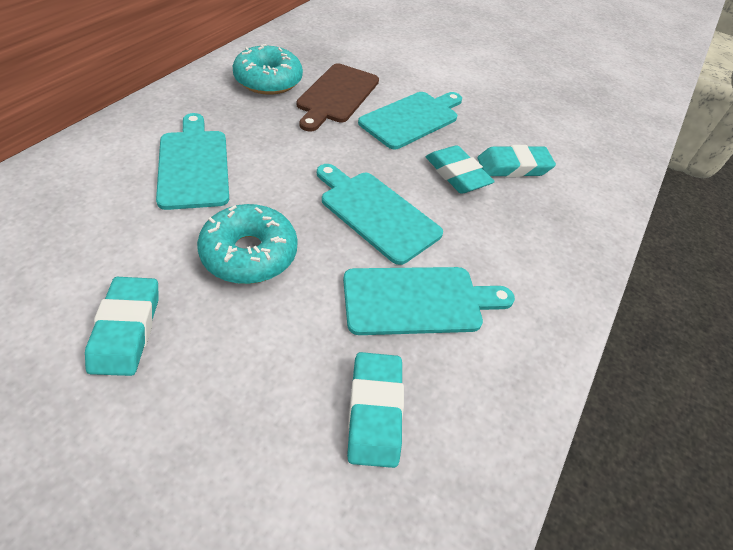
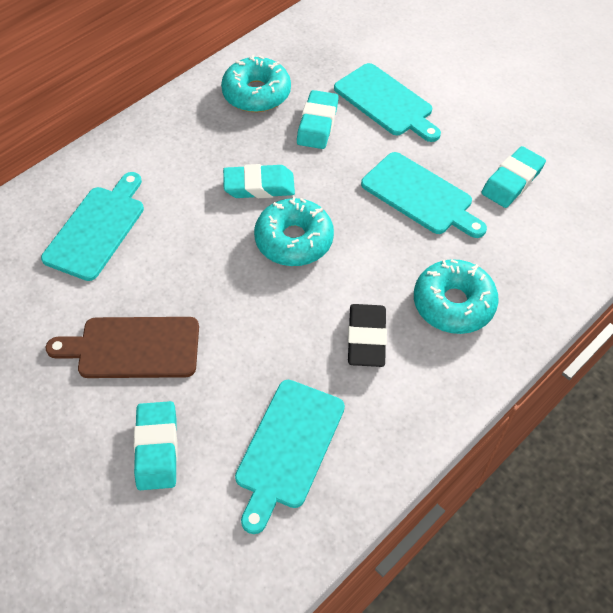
black eraser: 0 -> 1
turquoise donut: 2 -> 3

